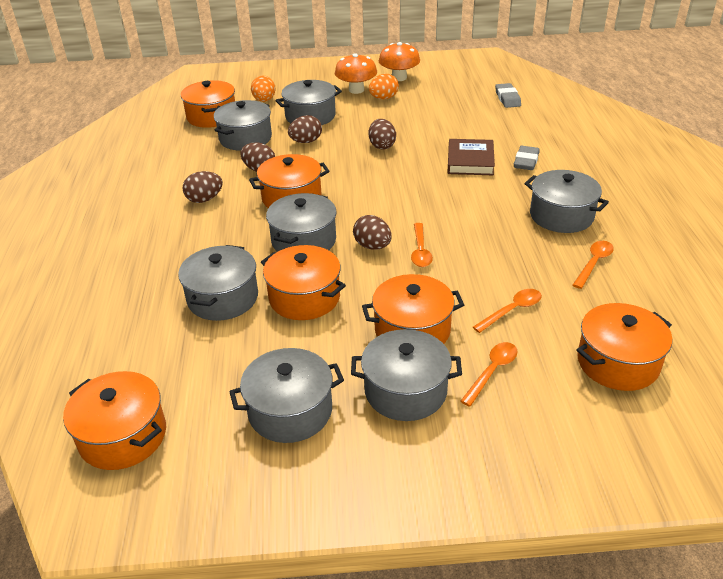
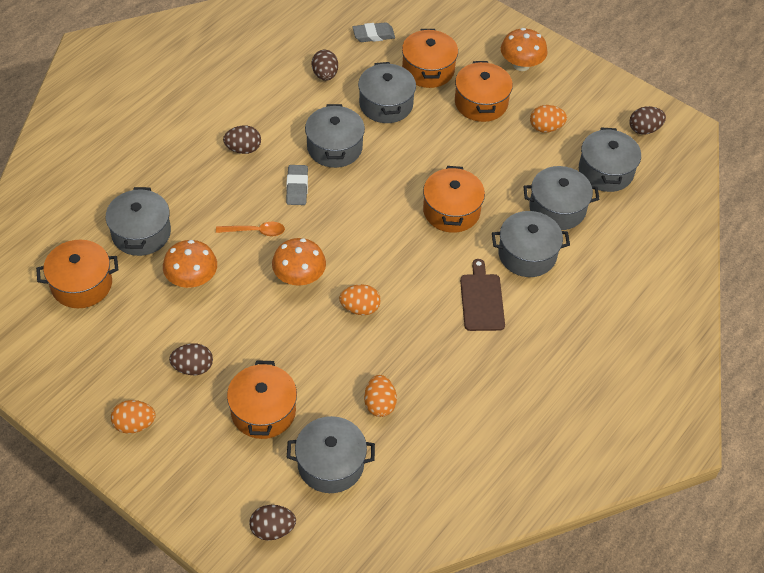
brown book: 1 -> 0
brown cutting board: 0 -> 1
orange egg: 2 -> 4
orange mushroom: 2 -> 3
orange pot: 6 -> 5
orange spoon: 4 -> 1

